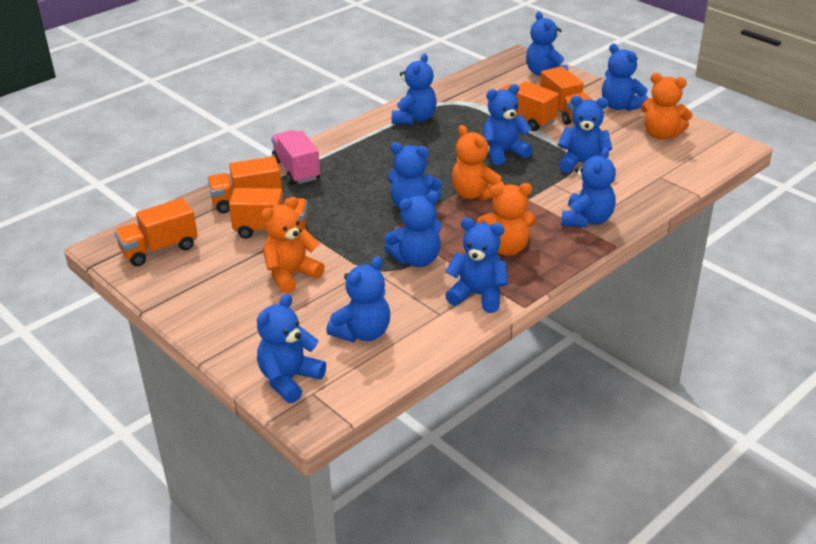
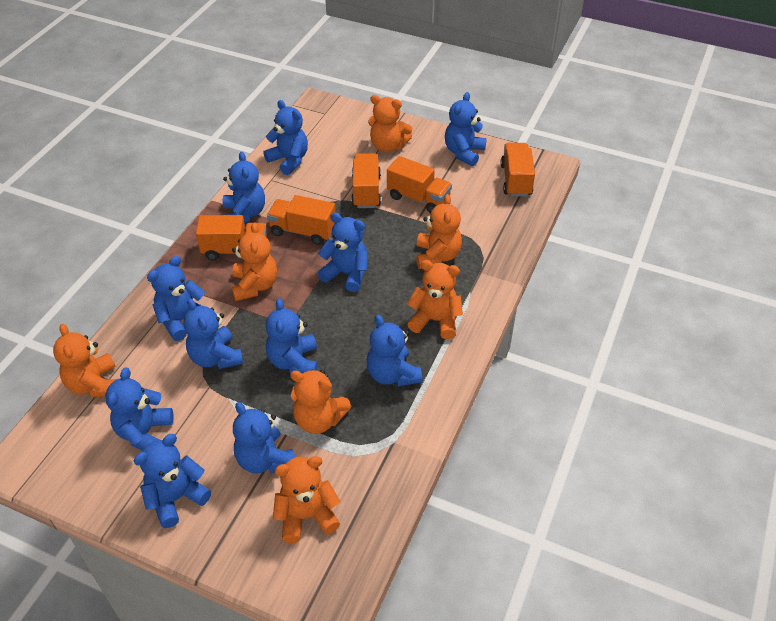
orange teddy bear: 4 -> 7
pink truck: 1 -> 0

